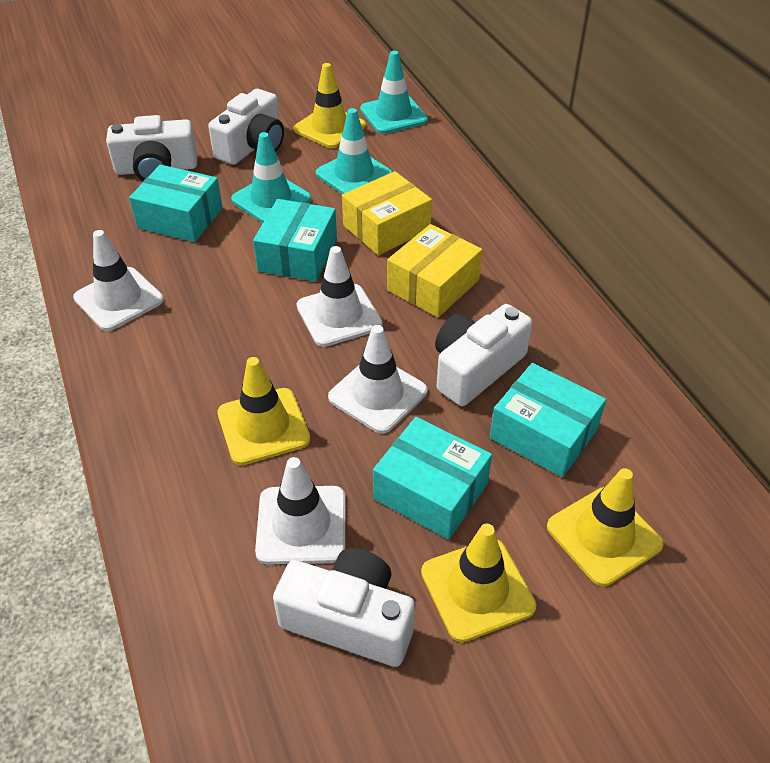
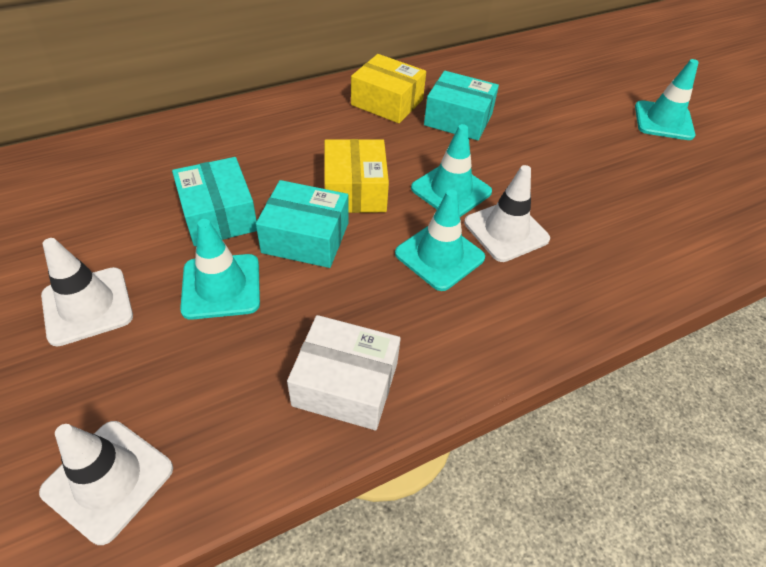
turquoise box: 4 -> 3
turquoise traffic cone: 3 -> 4
white box: 0 -> 1
white camera: 4 -> 0
white traffic cone: 4 -> 3
yellow traffic cone: 4 -> 0

